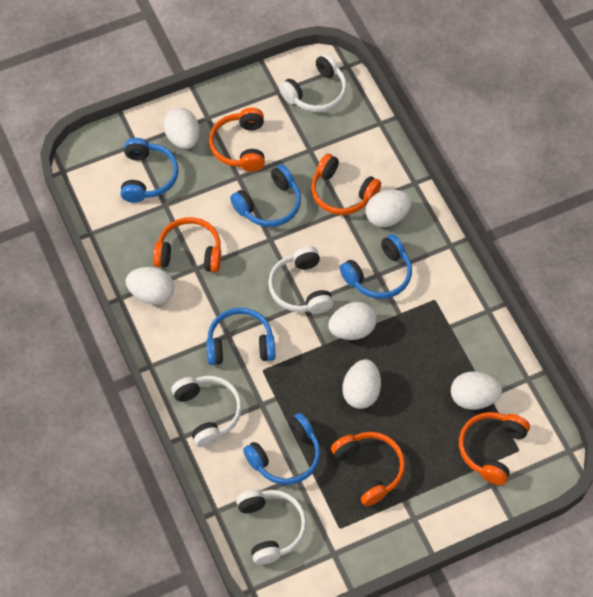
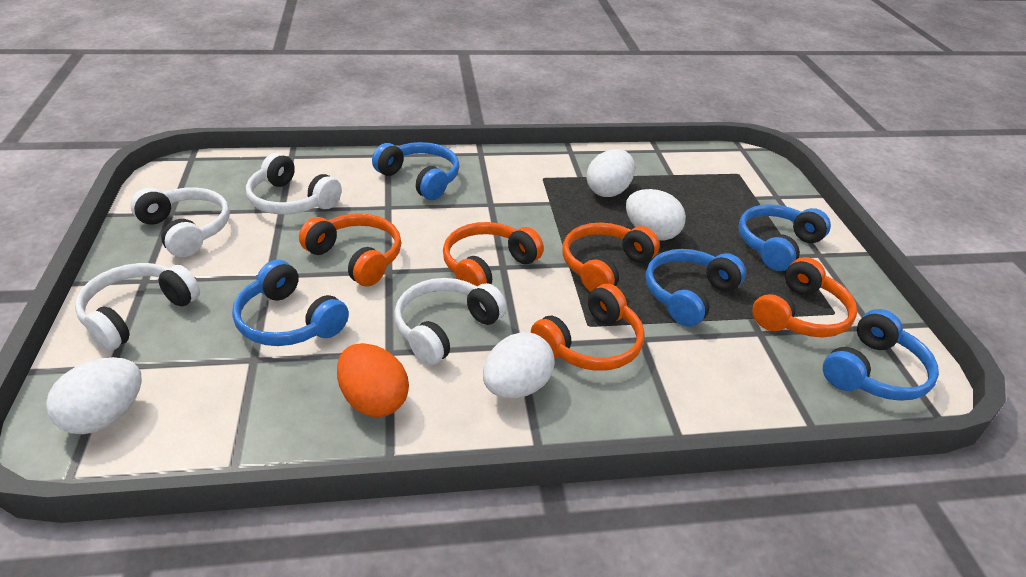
orange egg: 0 -> 1
white egg: 6 -> 4

